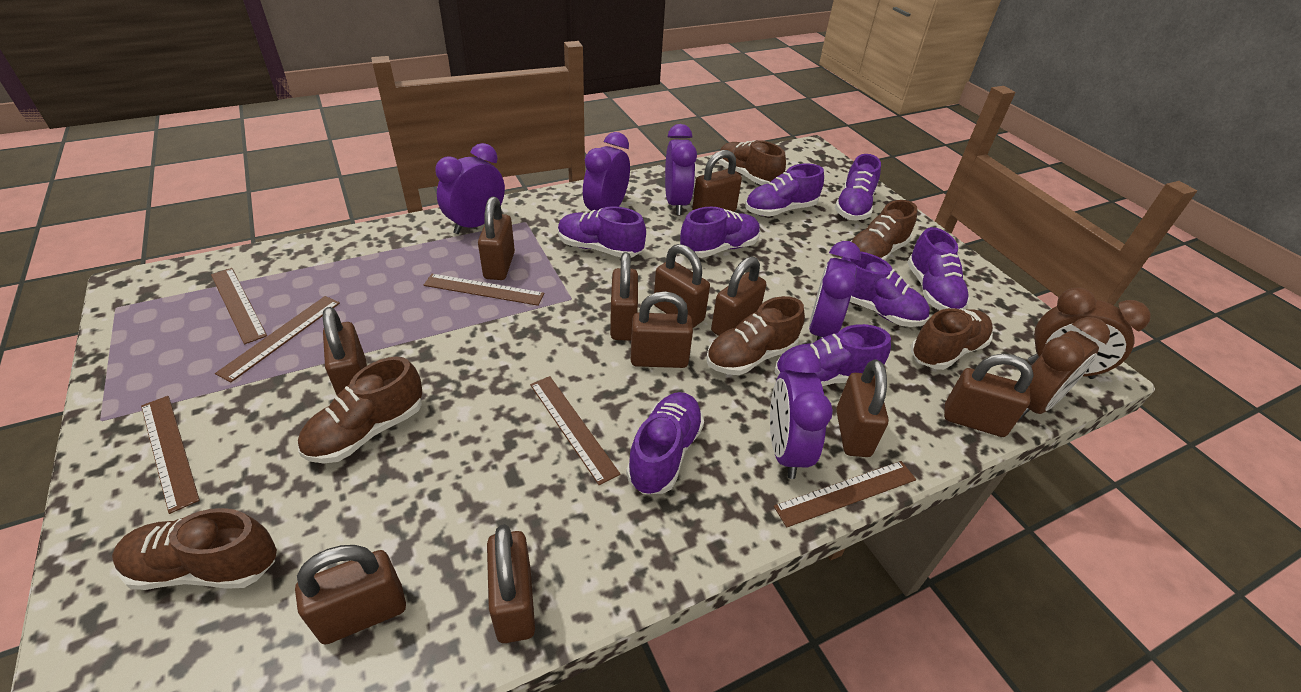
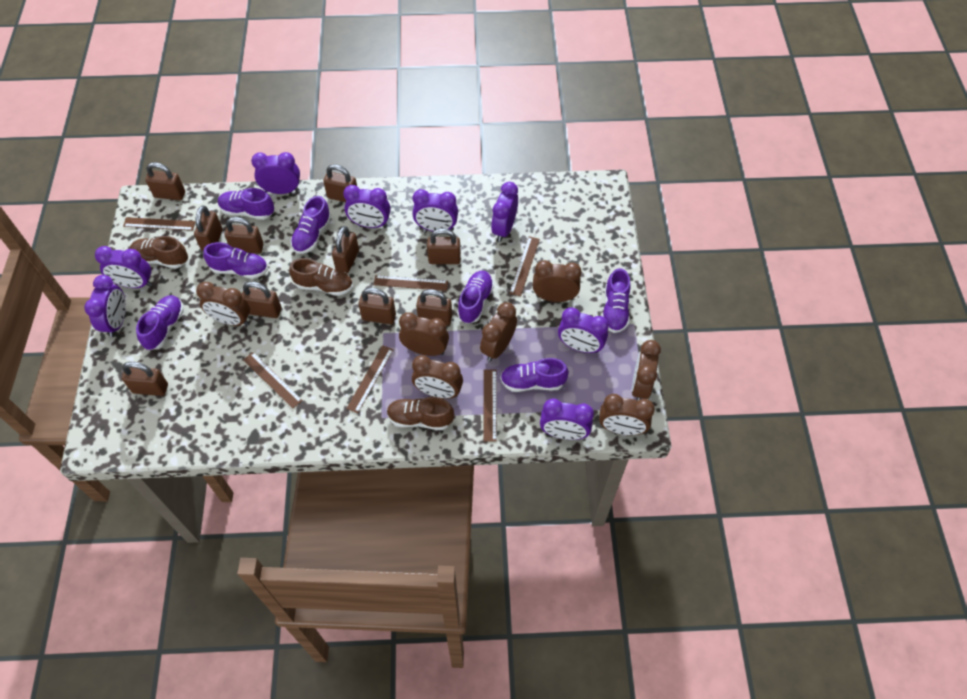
brown clock: 2 -> 7
brown padlock: 11 -> 10
brown shoe: 6 -> 3
purple clock: 5 -> 8
purple shoe: 8 -> 7

